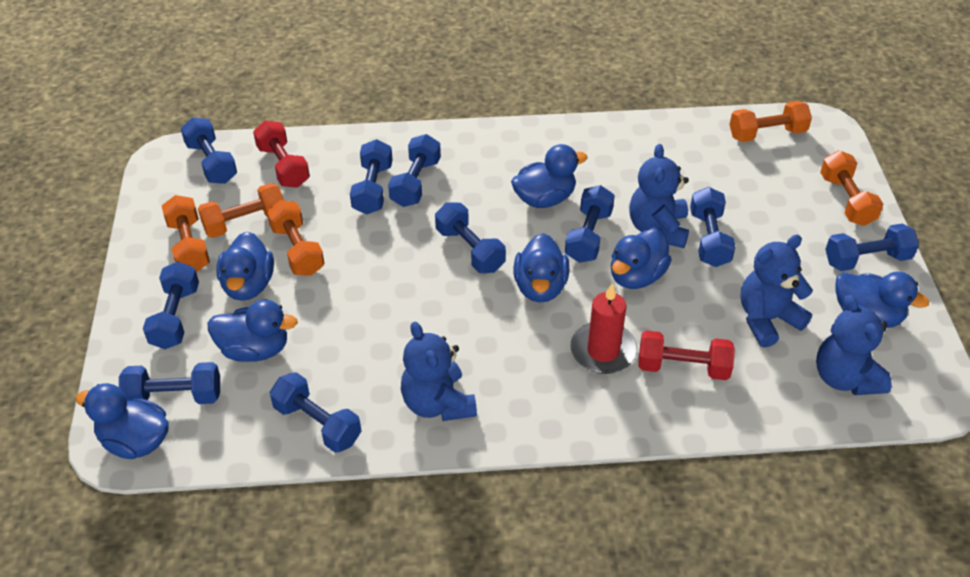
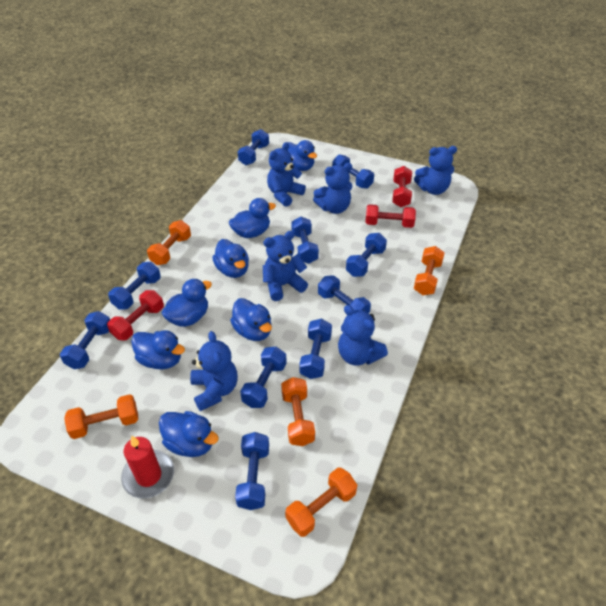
blue teddy bear: 4 -> 6
red dumbbell: 2 -> 3

